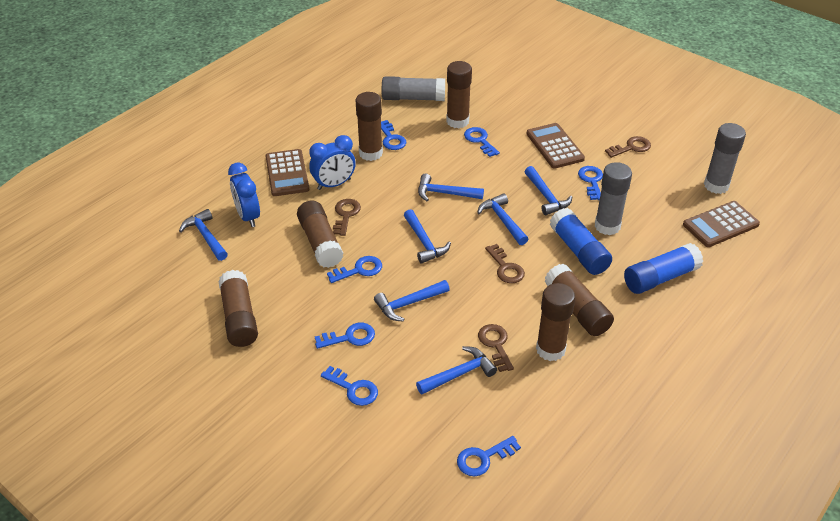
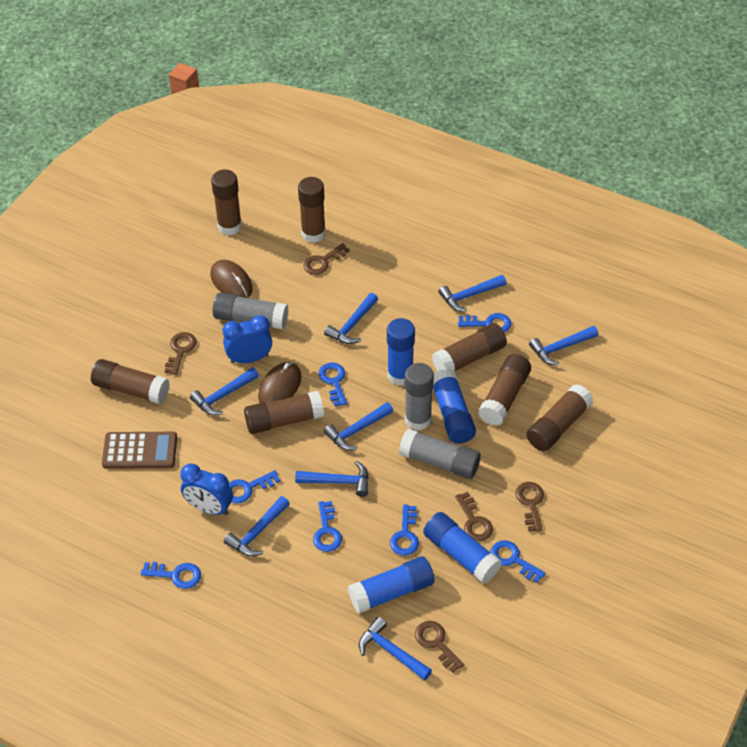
blue glue stick: 2 -> 4
blue hammer: 7 -> 8
brown calculator: 3 -> 1
brown glue stick: 6 -> 7
brown key: 4 -> 5
brown mouse: 0 -> 2

